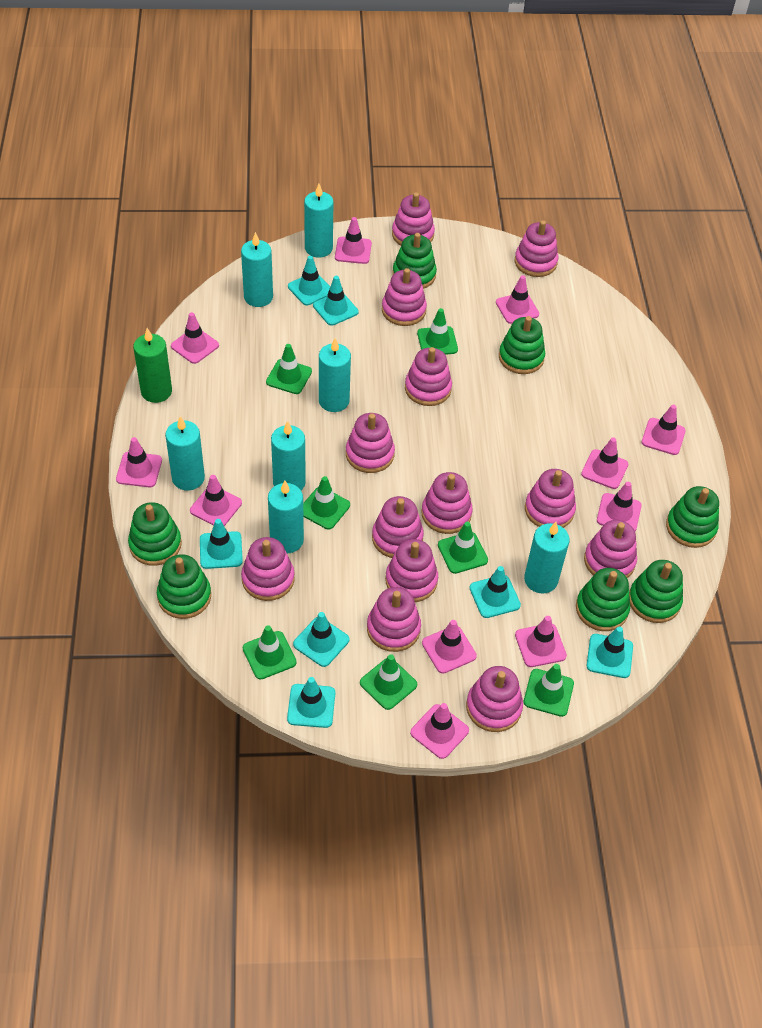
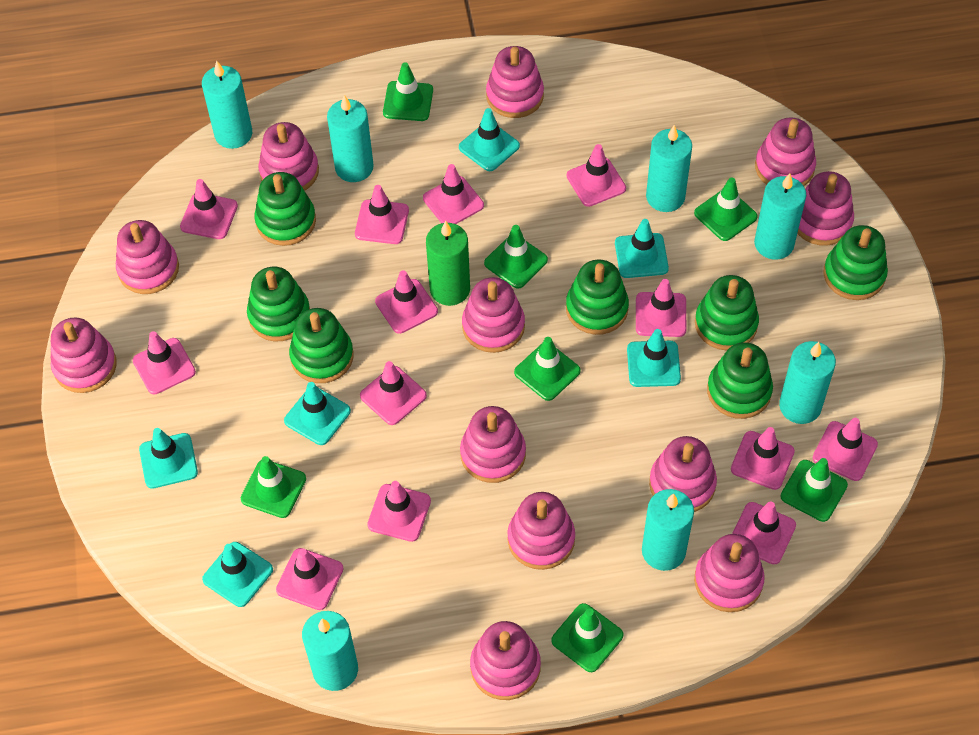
pink stacking toy: 13 -> 12
pink traffic cone: 11 -> 13
turquoise traffic cone: 7 -> 6

